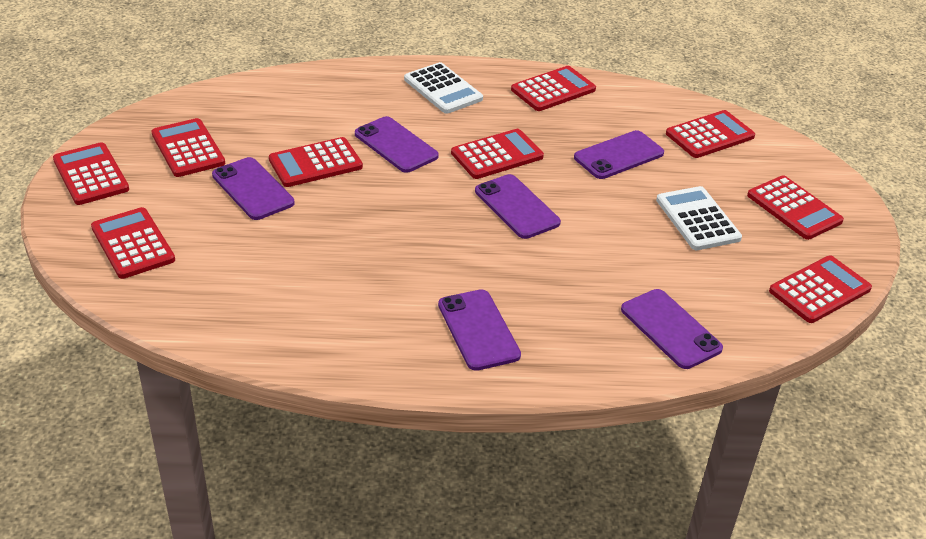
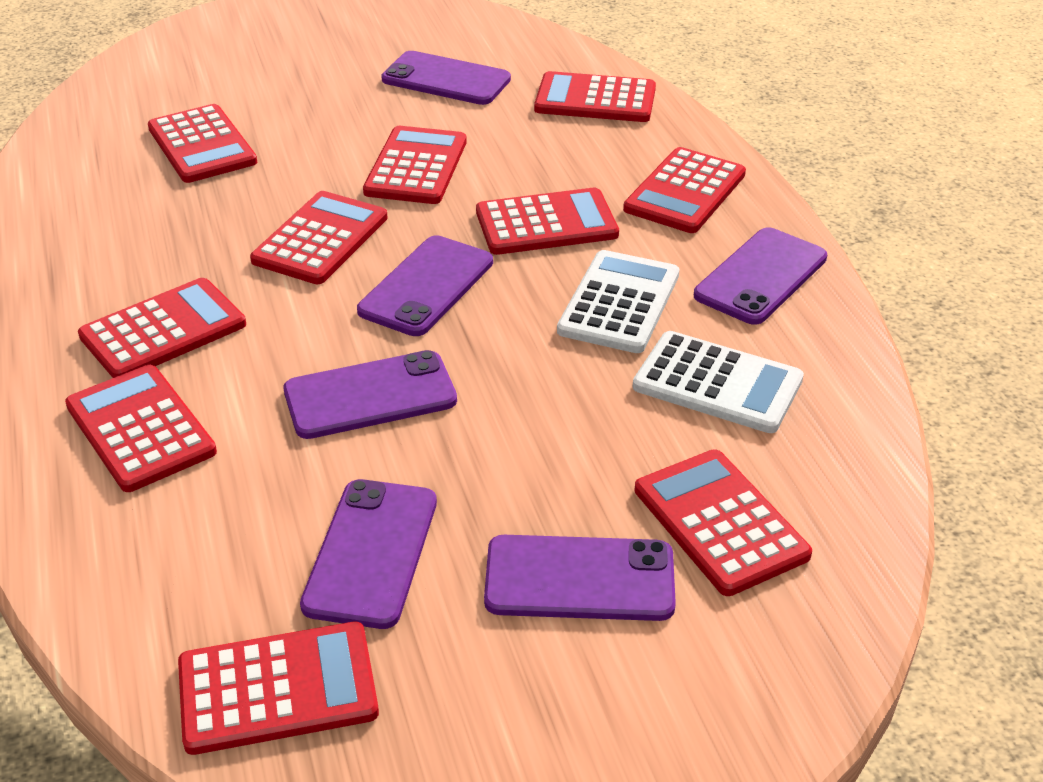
red calculator: 9 -> 10

